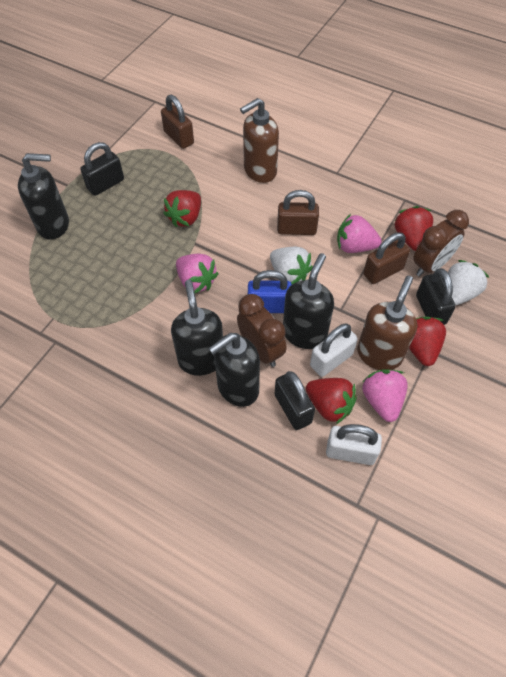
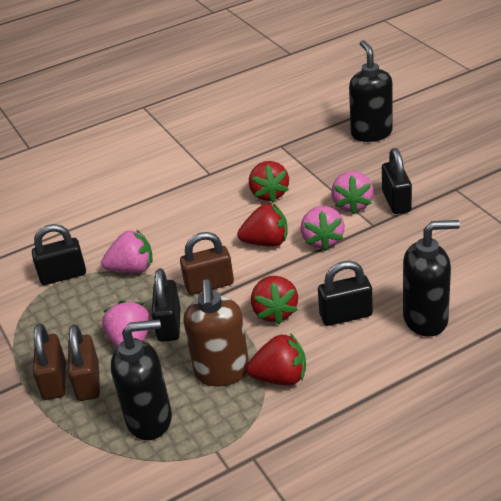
black padlock: 3 -> 4
black soap dispenser: 4 -> 3
blue padlock: 1 -> 0
brown clock: 2 -> 0
brown soap dispenser: 2 -> 1
pink strawberry: 3 -> 4
white padlock: 2 -> 0
white strawberry: 2 -> 0

